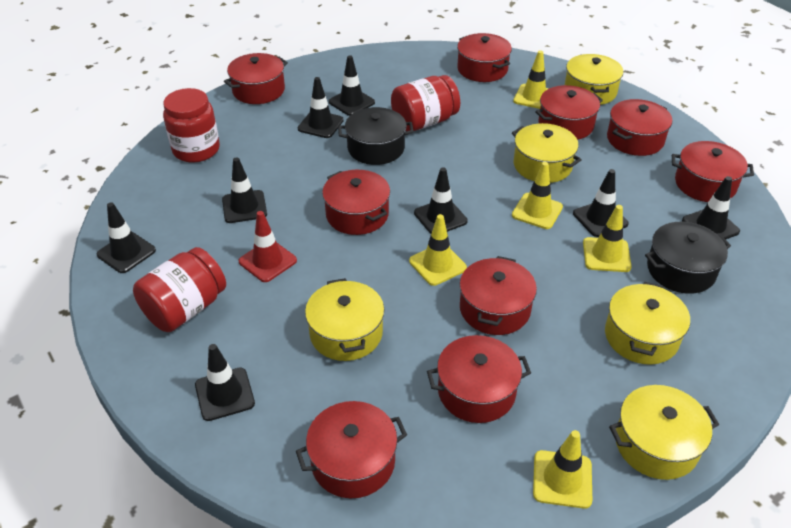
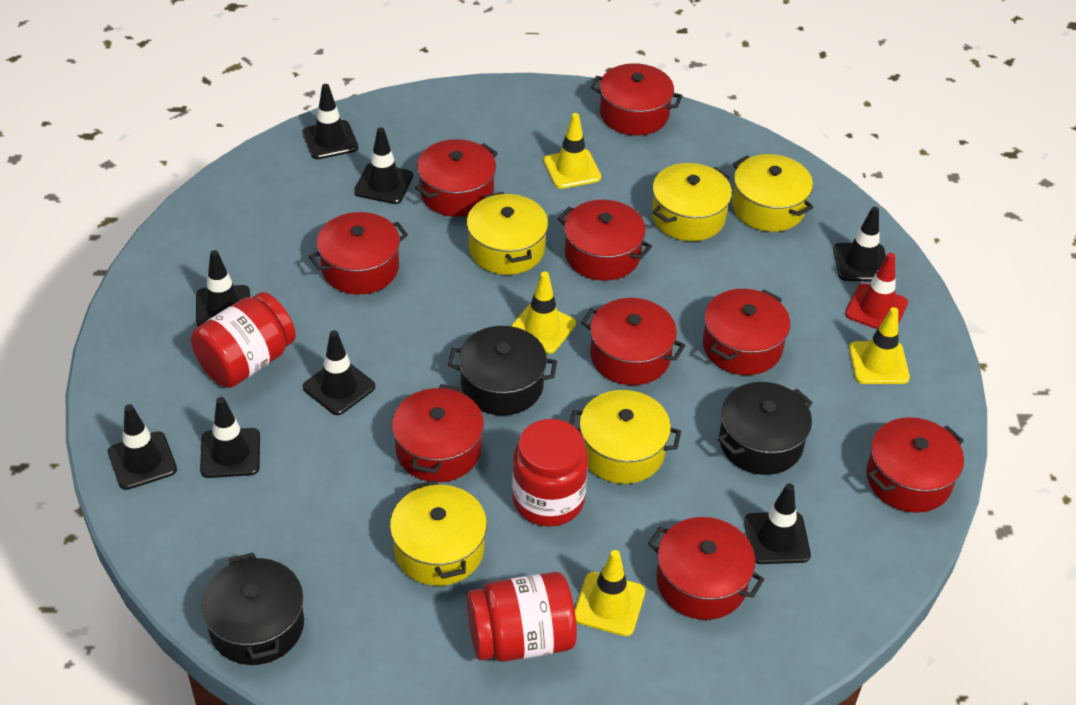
black pot: 2 -> 3
yellow traffic cone: 5 -> 4

